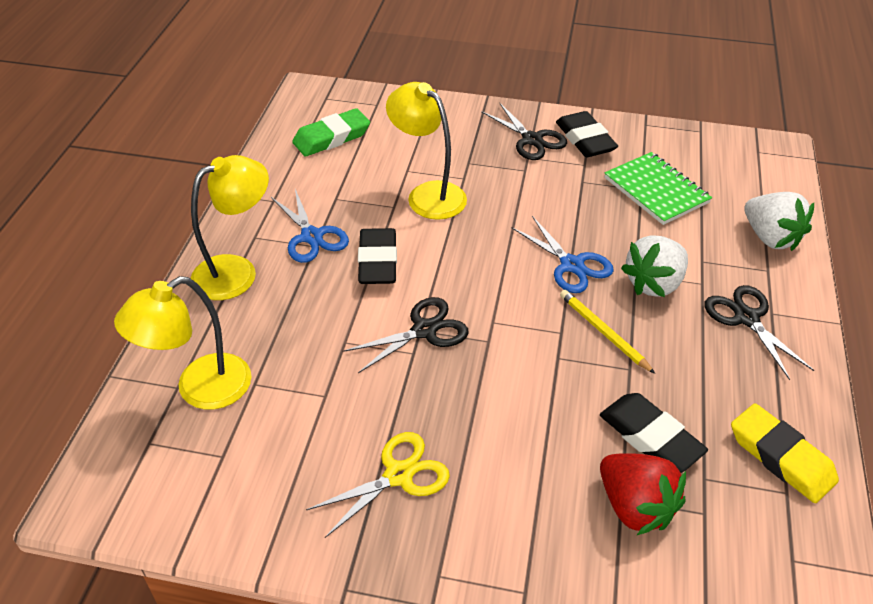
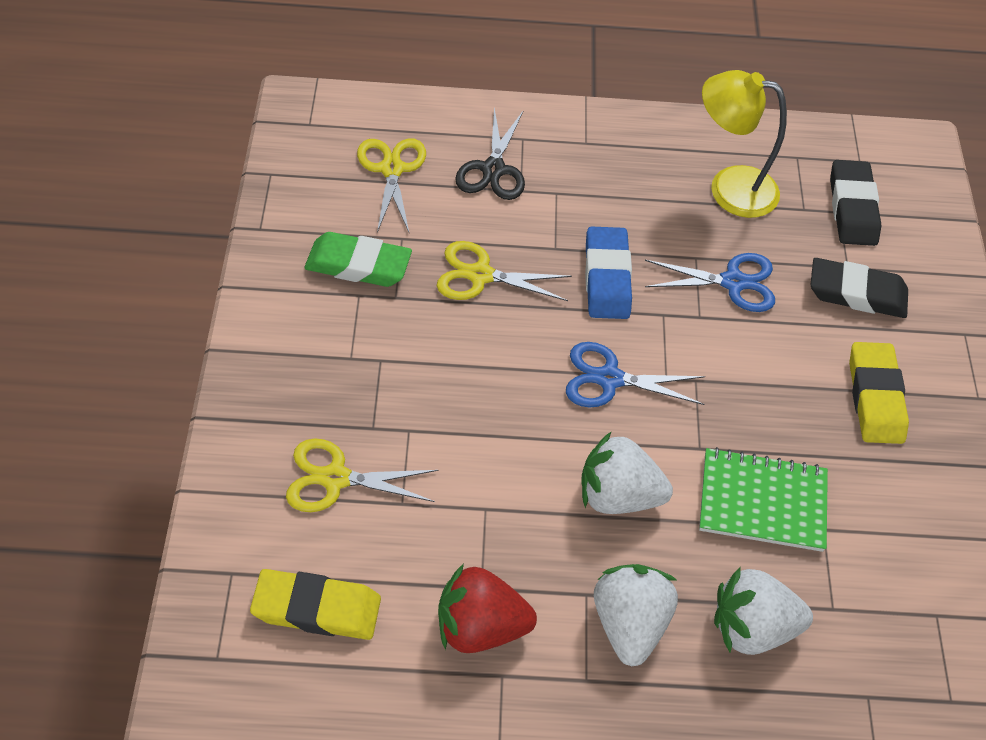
black eraser: 3 -> 2
black scissors: 3 -> 1
blue eraser: 0 -> 1
white strawberry: 2 -> 3
yellow eraser: 1 -> 2
yellow lamp: 3 -> 1
yellow pencil: 1 -> 0
yellow scissors: 1 -> 3

